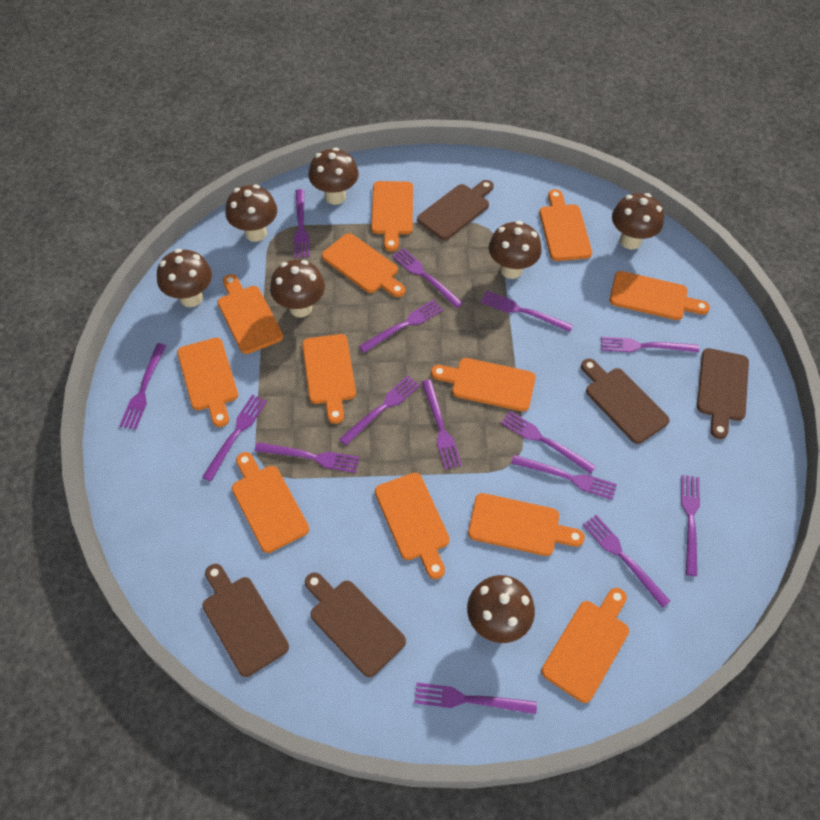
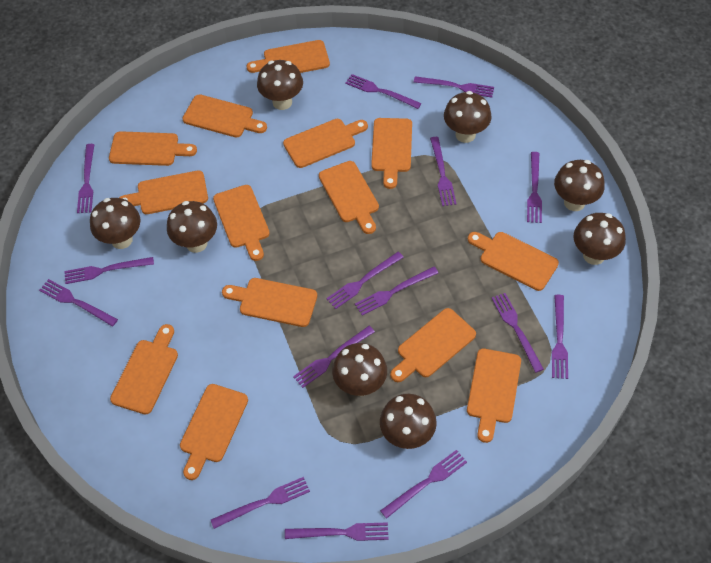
brown cutting board: 5 -> 0
brown mushroom: 7 -> 8
orange cutting board: 12 -> 14

